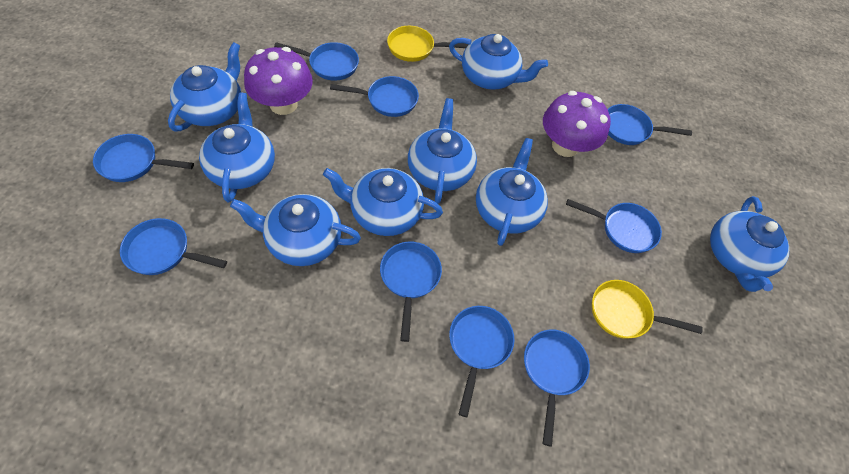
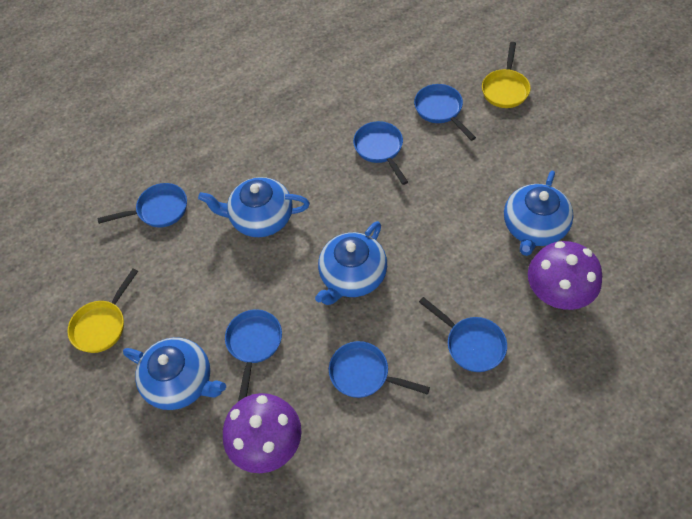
blue pan: 9 -> 6
blue teapot: 8 -> 4

